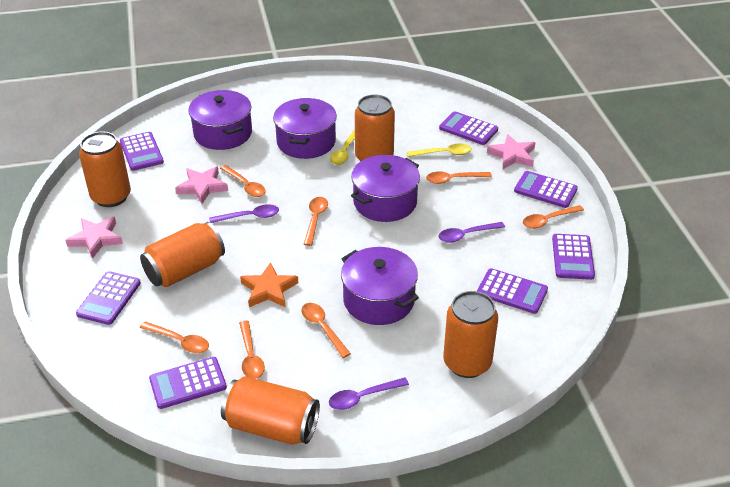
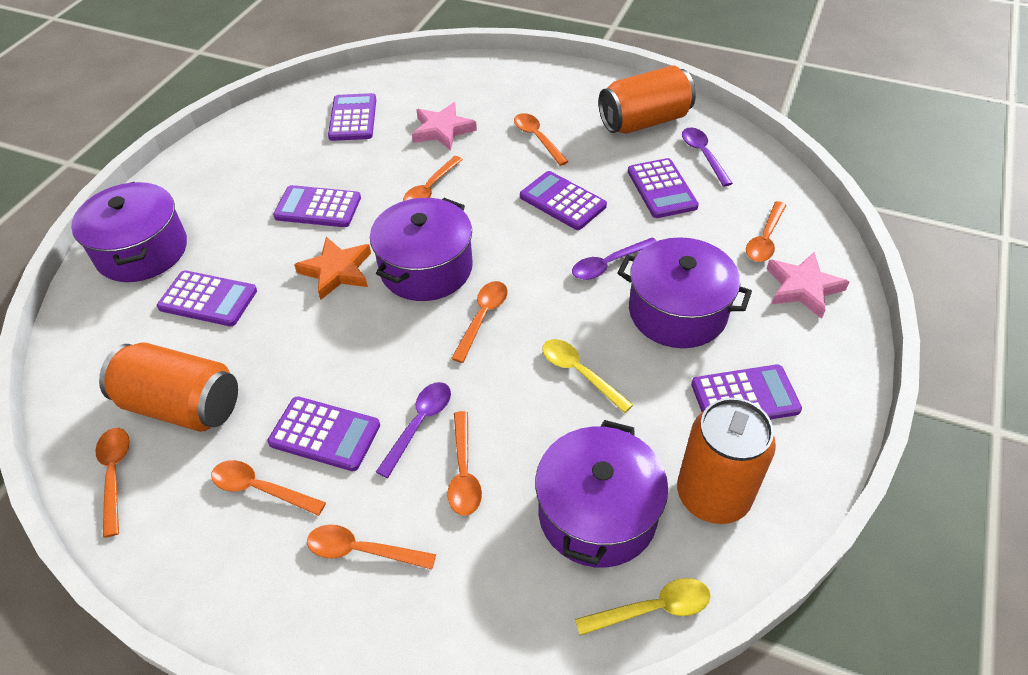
orange can: 5 -> 3
orange spoon: 7 -> 8
pink star: 3 -> 2

